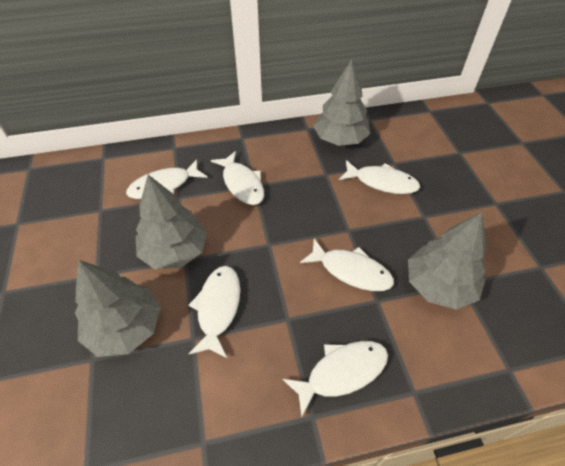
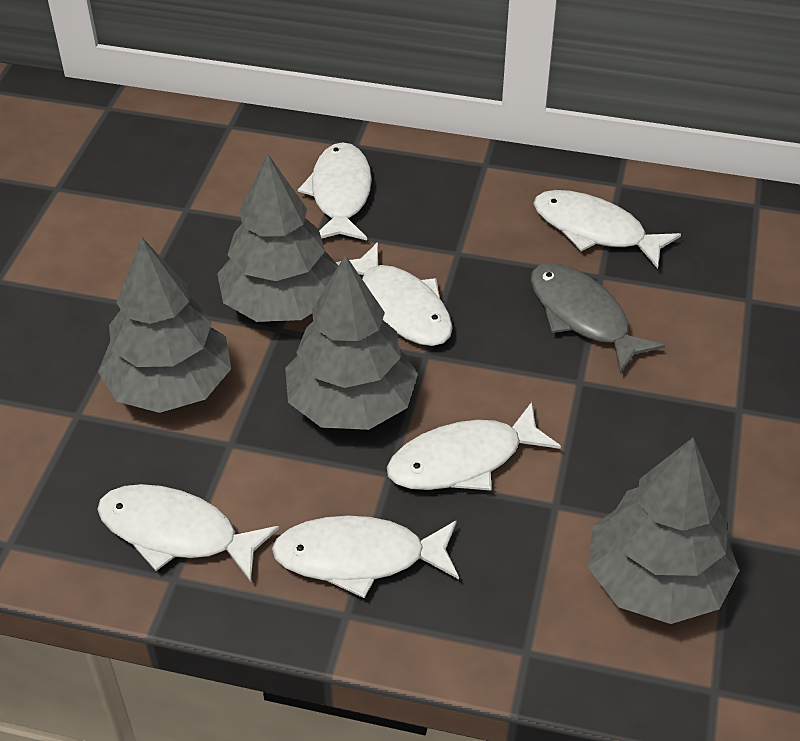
grey fish: 0 -> 1

